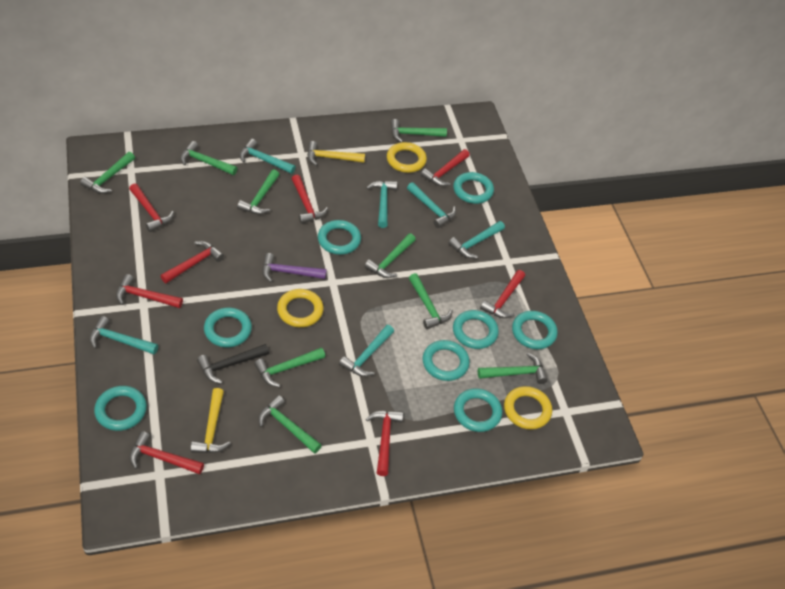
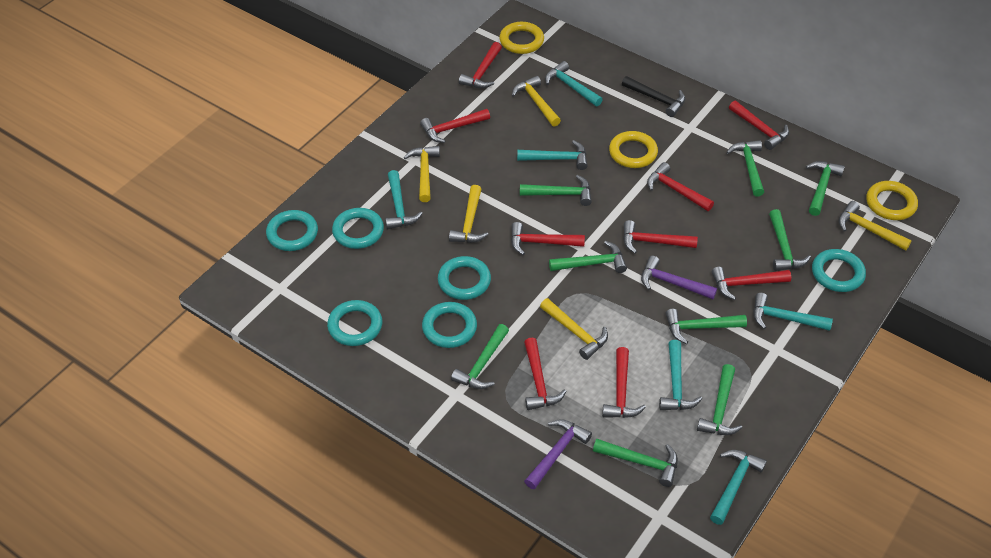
purple hammer: 1 -> 2
red hammer: 8 -> 9
turquoise ring: 8 -> 6
yellow hammer: 2 -> 5

